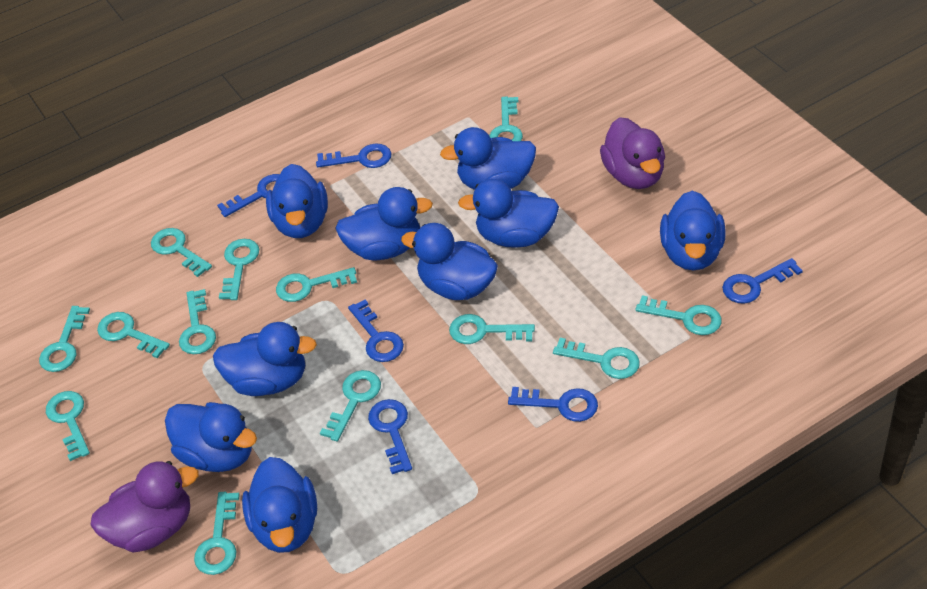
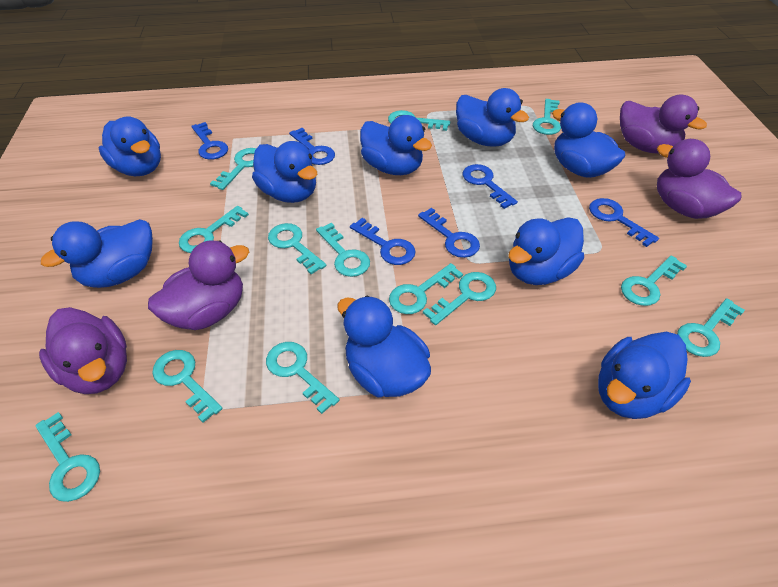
purple duck: 2 -> 4

